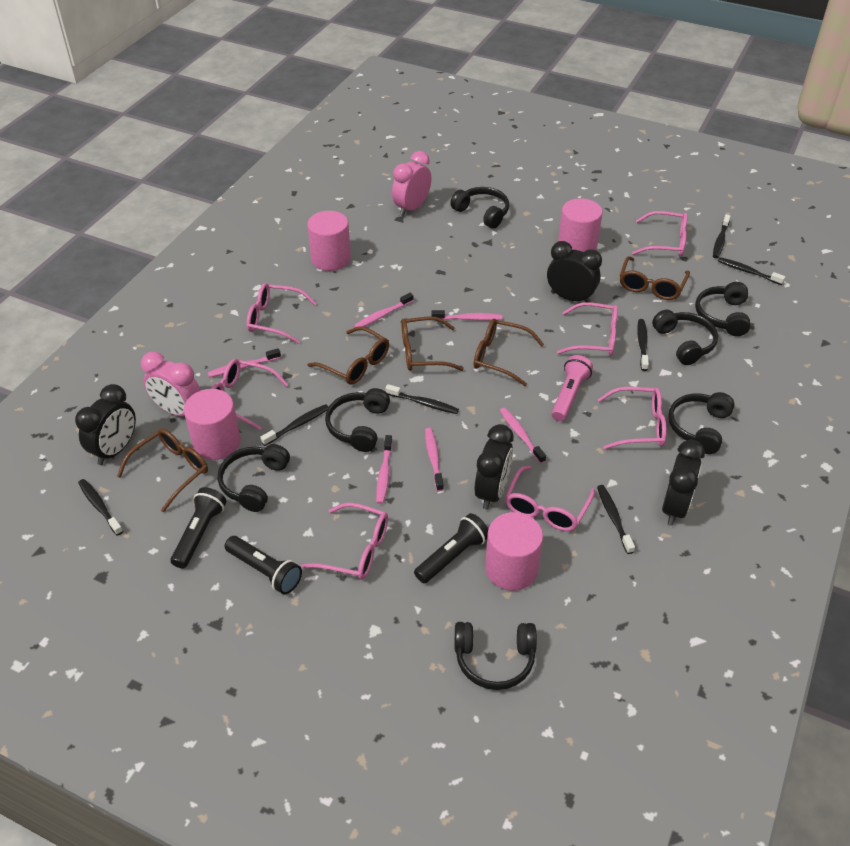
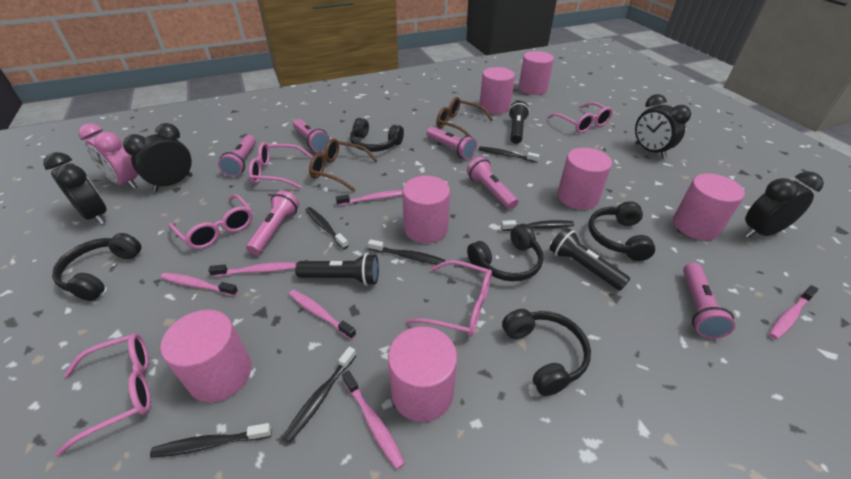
black headphones: 7 -> 5
black toothbrush: 7 -> 6
brown glasses: 5 -> 2
pink clock: 2 -> 1
pink cylinder: 4 -> 7
pink flashlight: 1 -> 6
pink glasses: 7 -> 5

